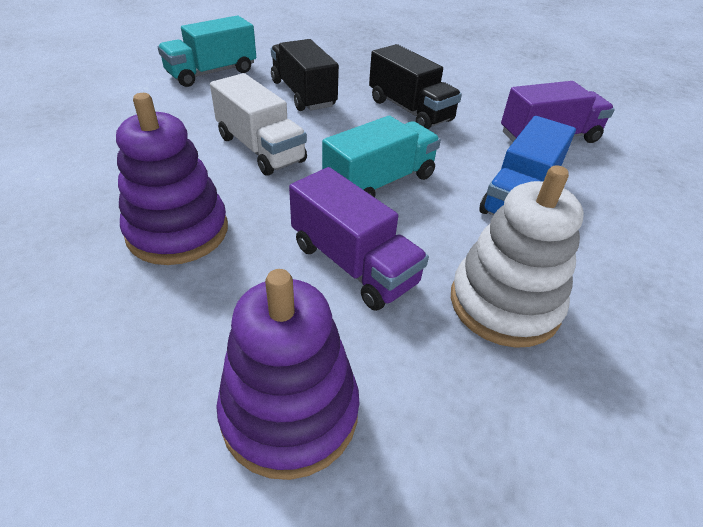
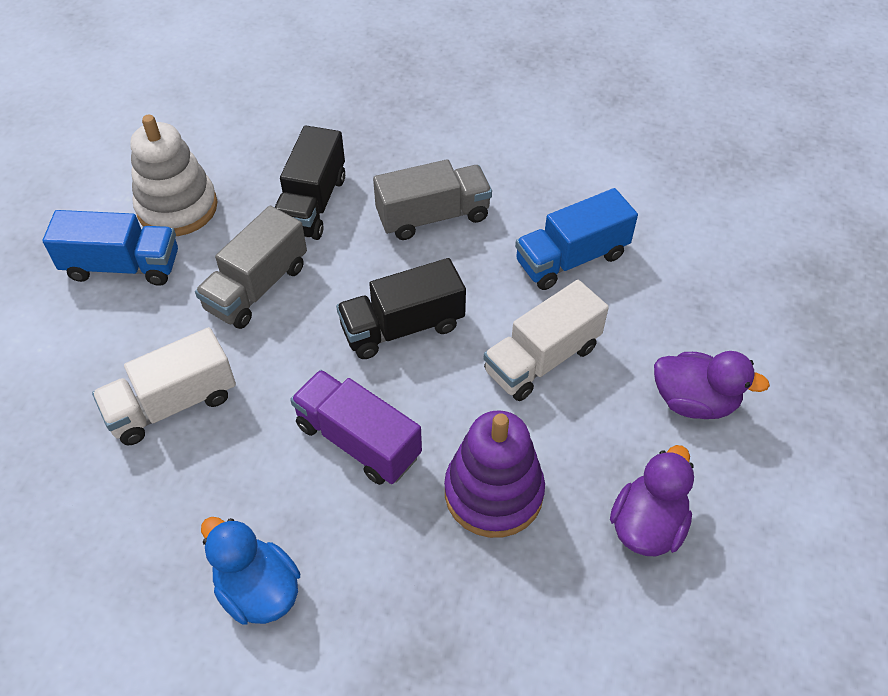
blue duck: 0 -> 1
blue truck: 1 -> 2
grey truck: 0 -> 2
purple duck: 0 -> 2
purple stacking toy: 2 -> 1
purple truck: 2 -> 1
turquoise truck: 2 -> 0
white truck: 1 -> 2

